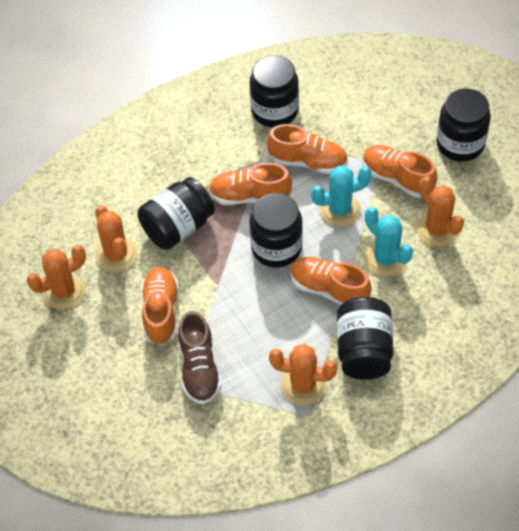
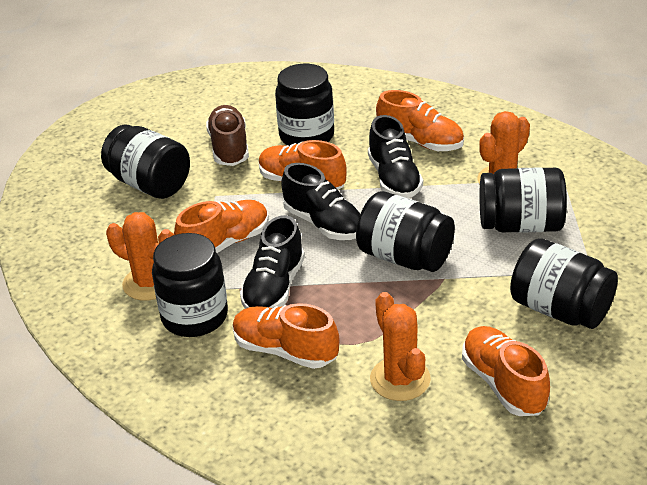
black jar: 5 -> 6
black shoe: 0 -> 3
orange cactus: 4 -> 3
turquoise cactus: 2 -> 0

